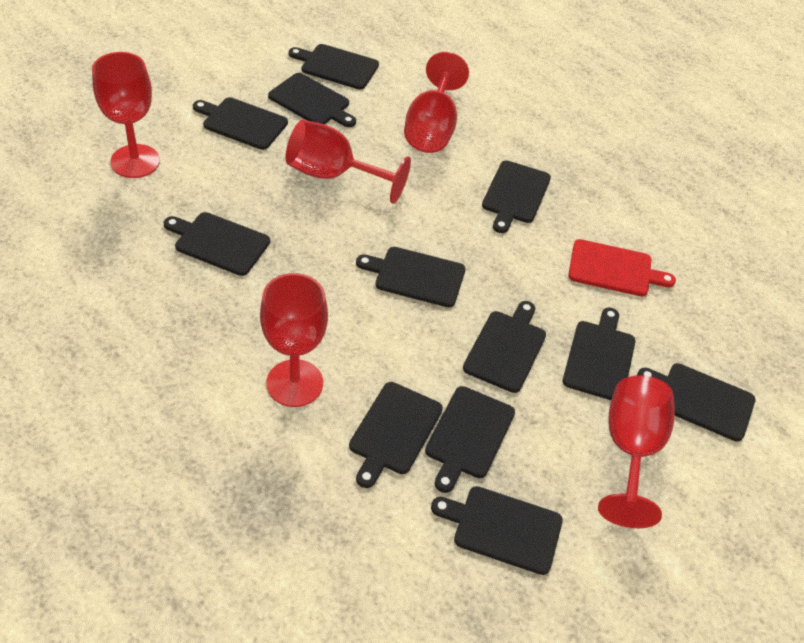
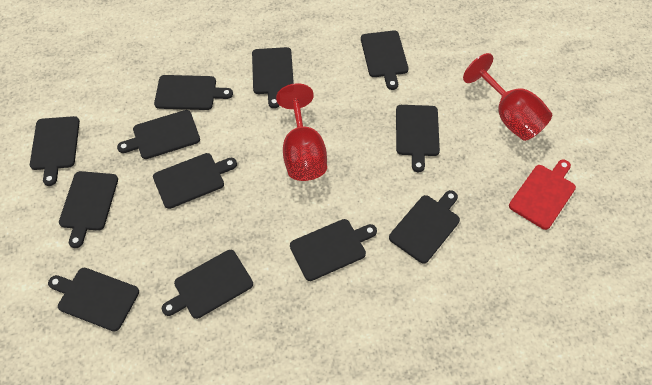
red goblet: 5 -> 2

